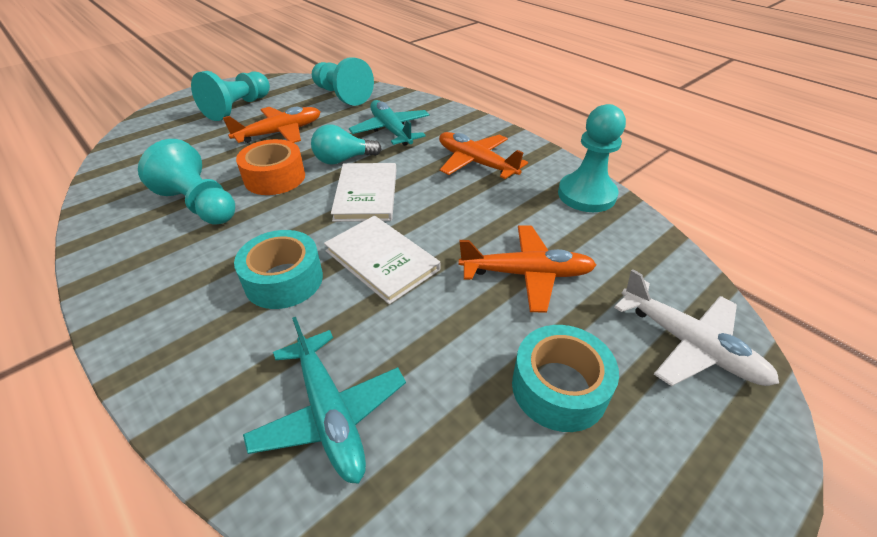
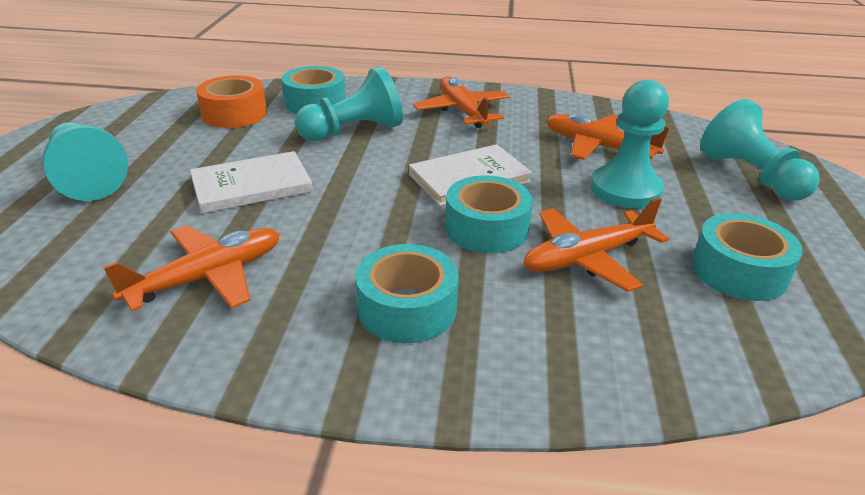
orange plane: 3 -> 4
turquoise light bulb: 1 -> 0
turquoise plane: 2 -> 0
turquoise tape: 2 -> 4
white plane: 1 -> 0

